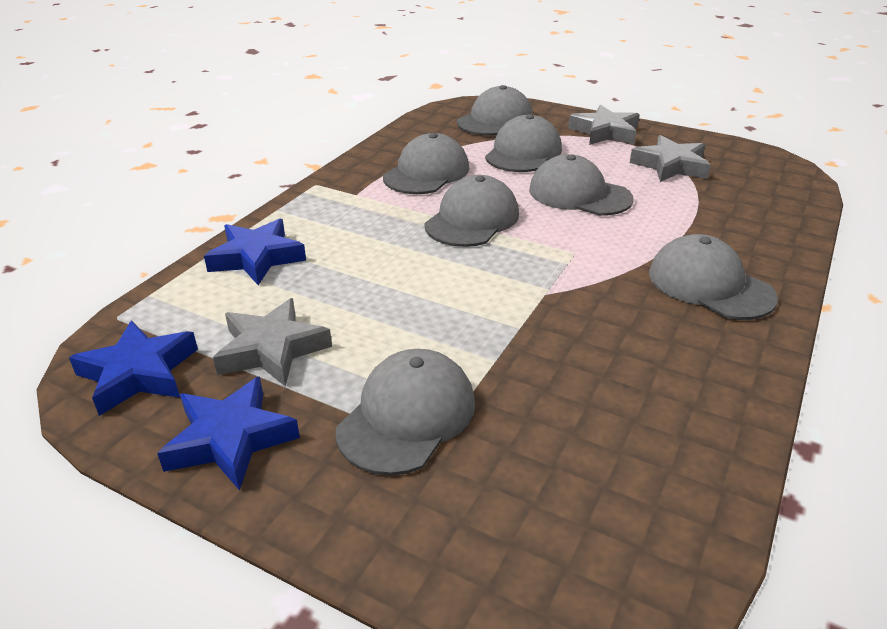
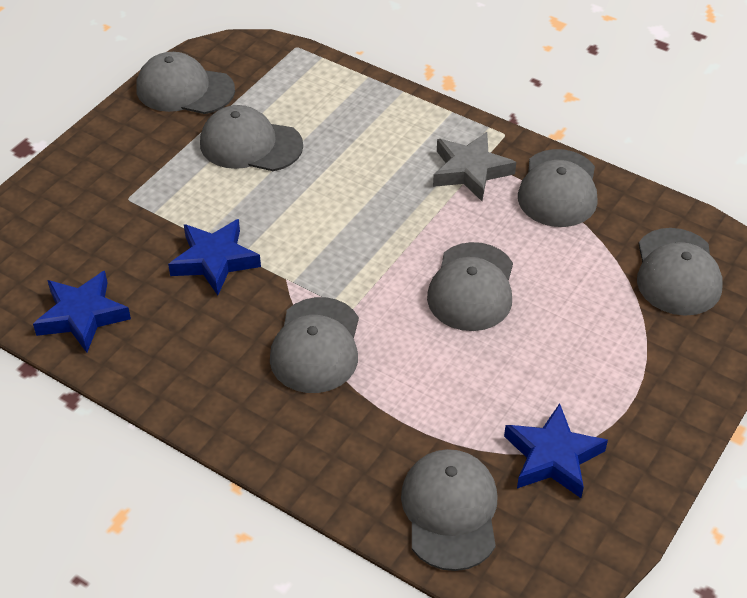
grey star: 3 -> 1

